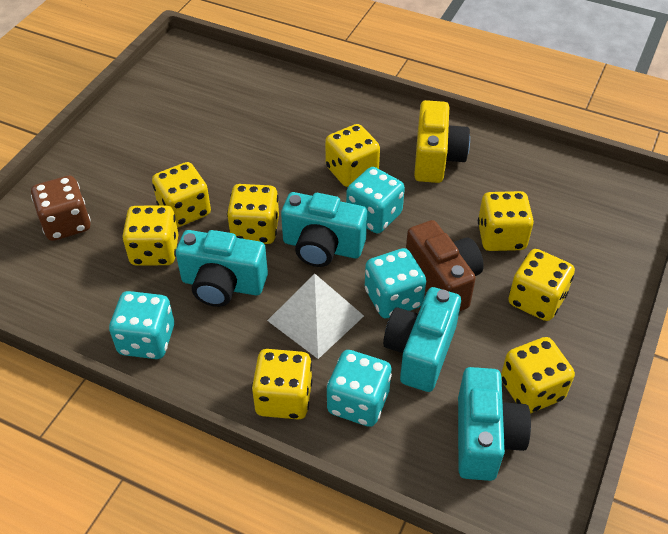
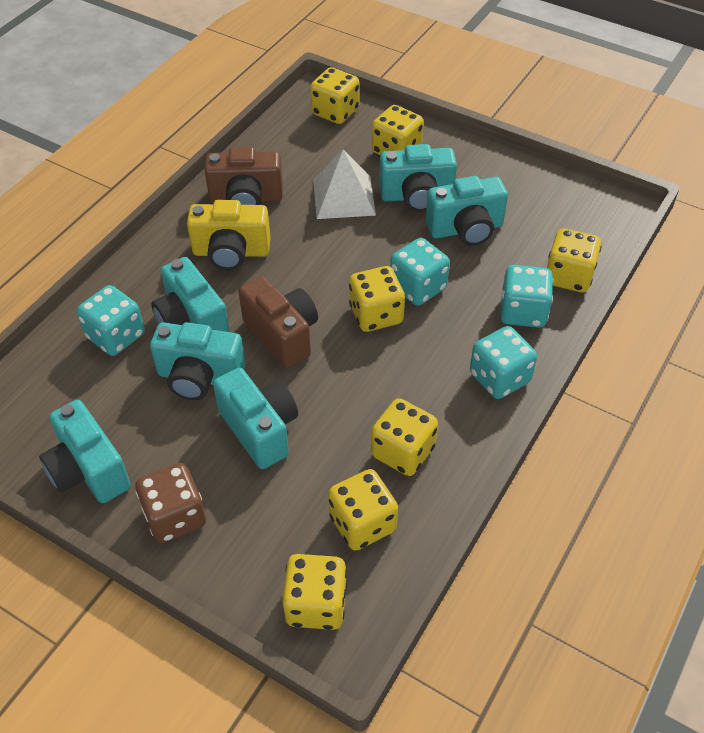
brown camera: 1 -> 2
turquoise camera: 4 -> 6
yellow dice: 8 -> 7

